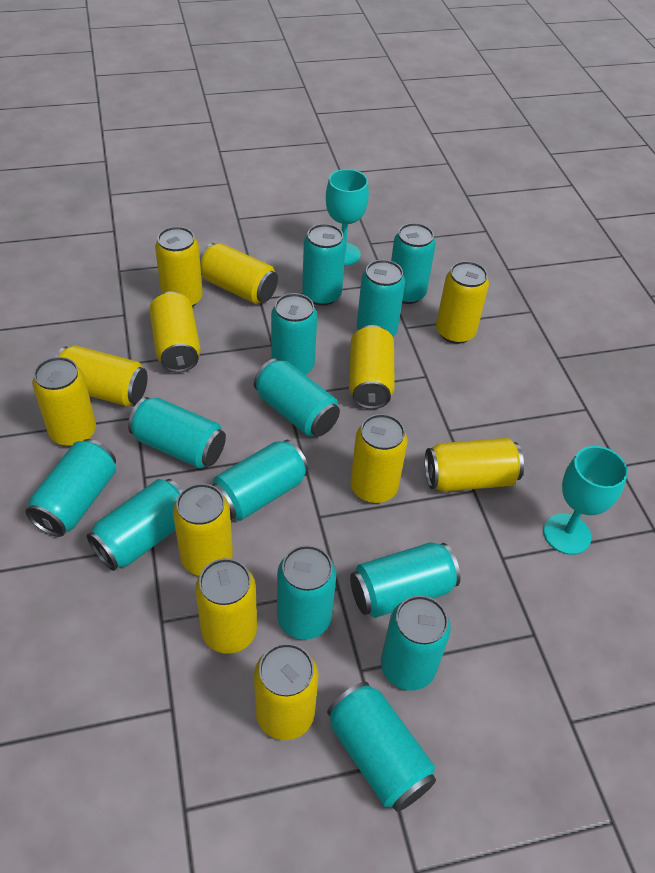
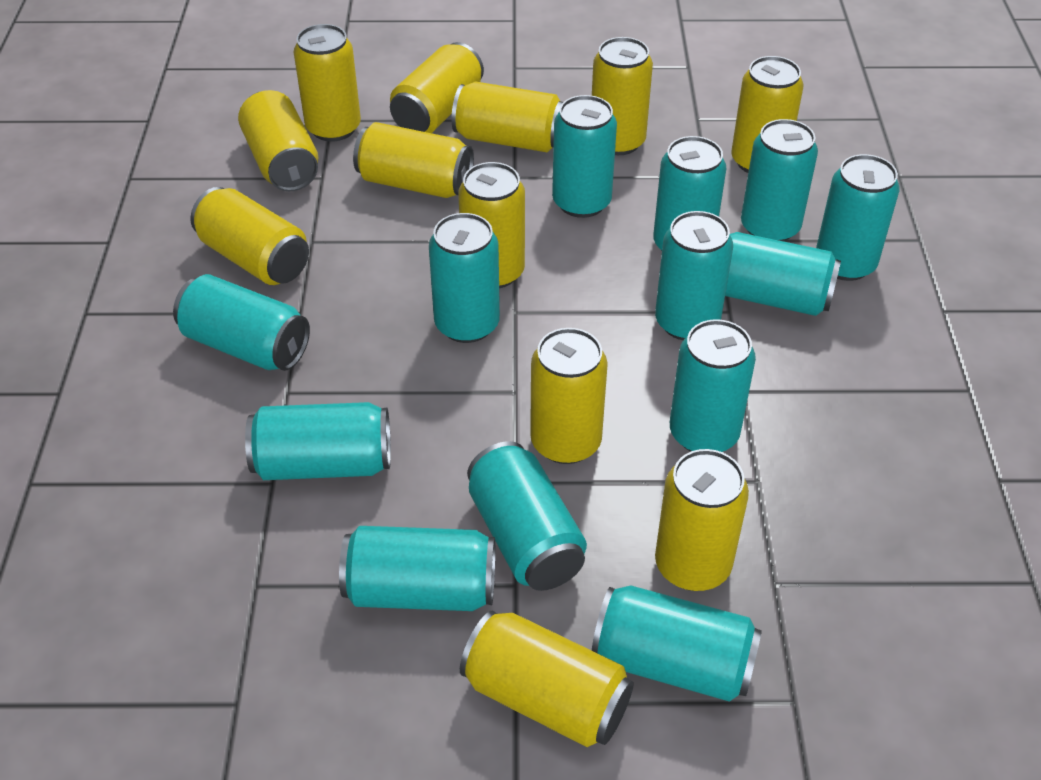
turquoise goblet: 2 -> 0

